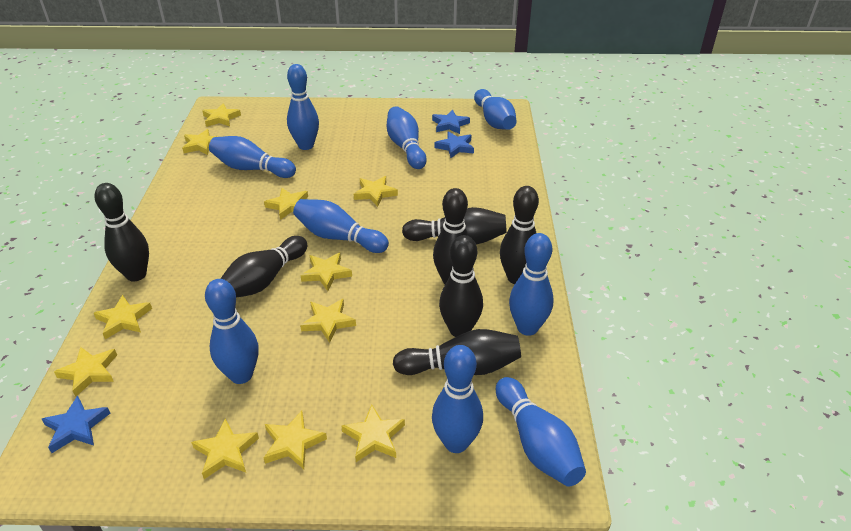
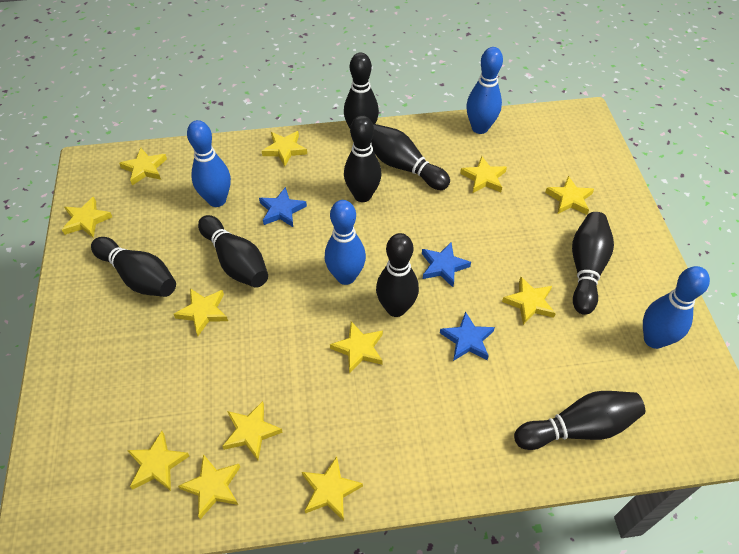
black bowling pin: 7 -> 8
blue bowling pin: 9 -> 4
yellow star: 11 -> 12

